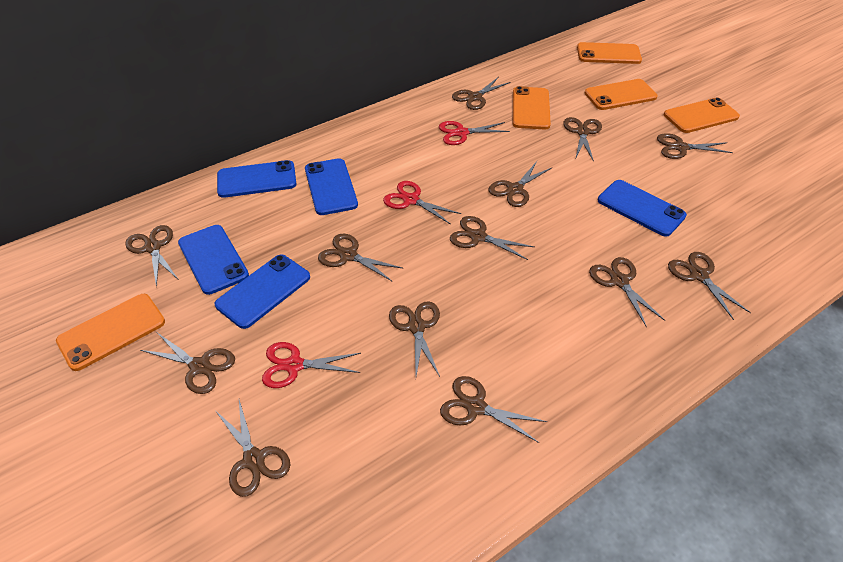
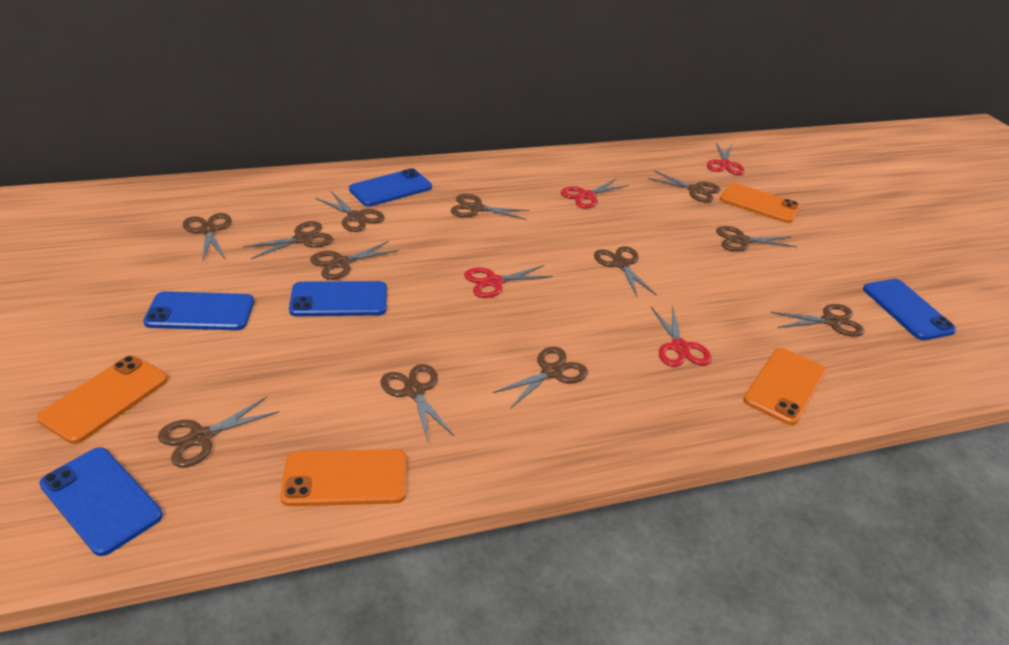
brown scissors: 13 -> 12
orange phone: 5 -> 4
red scissors: 3 -> 4

